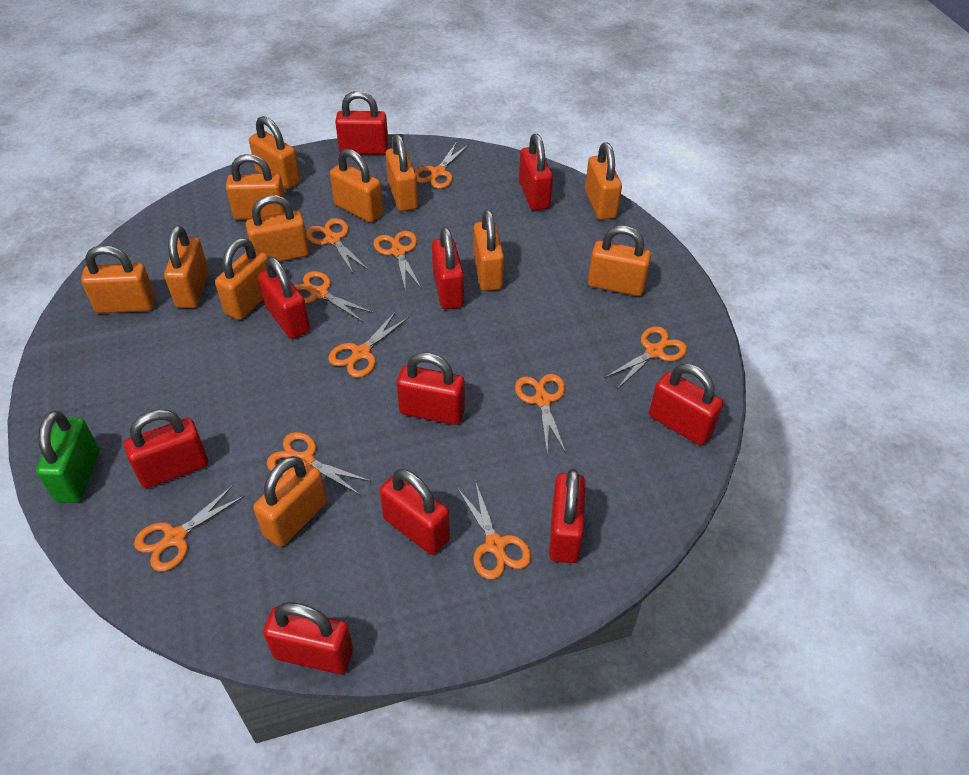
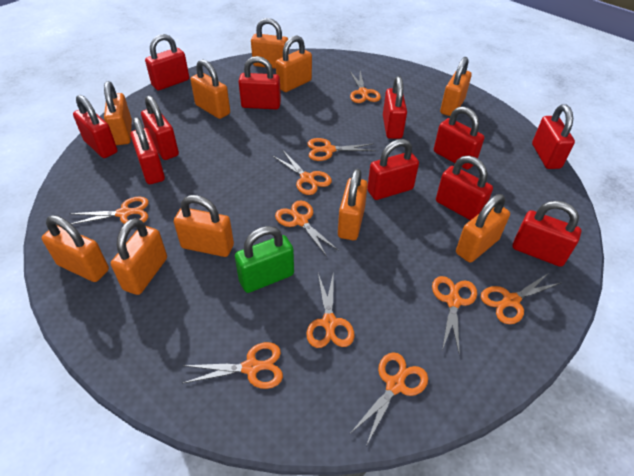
orange padlock: 12 -> 10
red padlock: 10 -> 11

